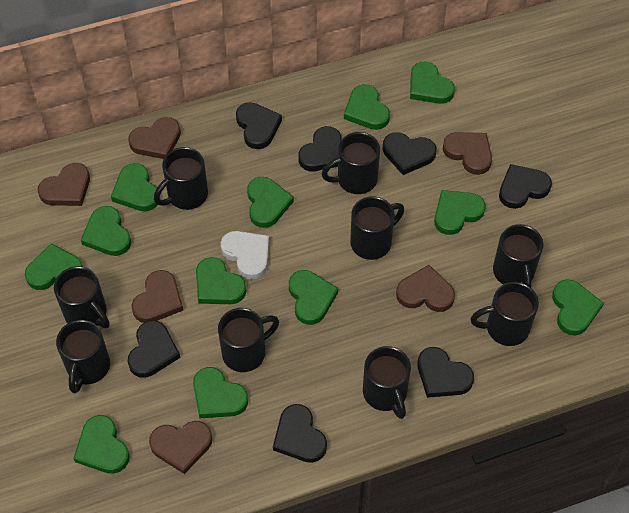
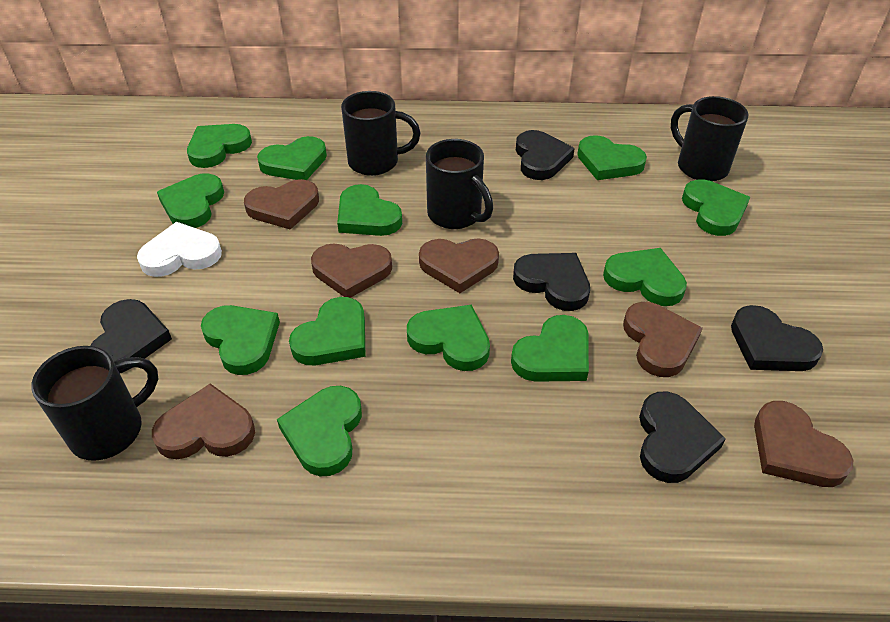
black heart: 7 -> 5
black mug: 9 -> 4

